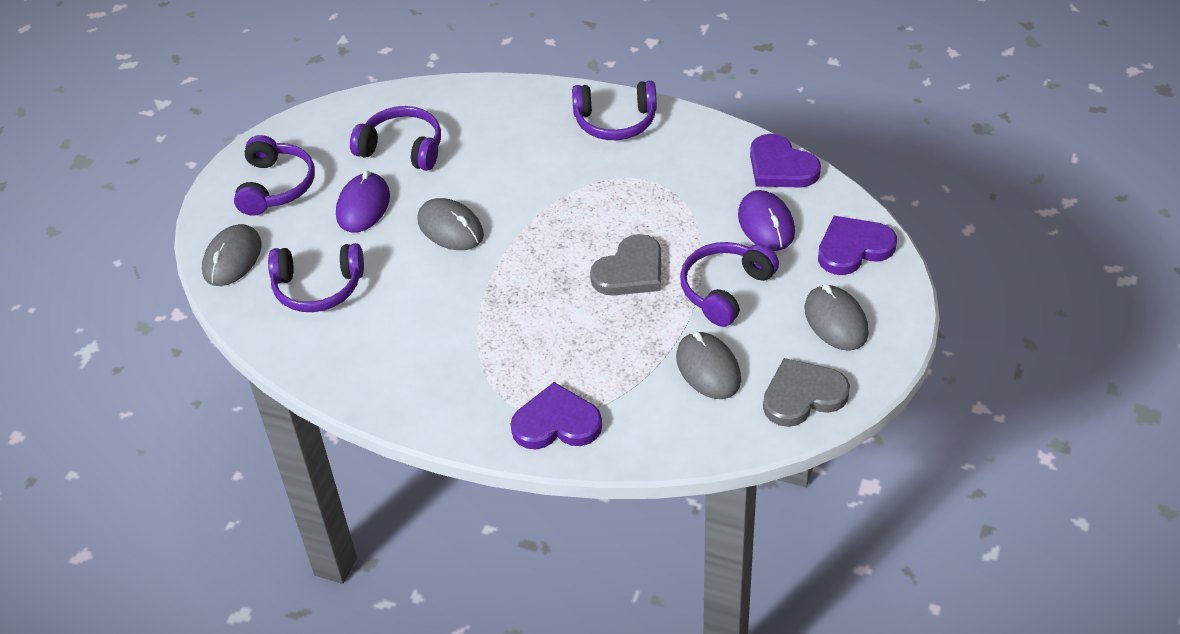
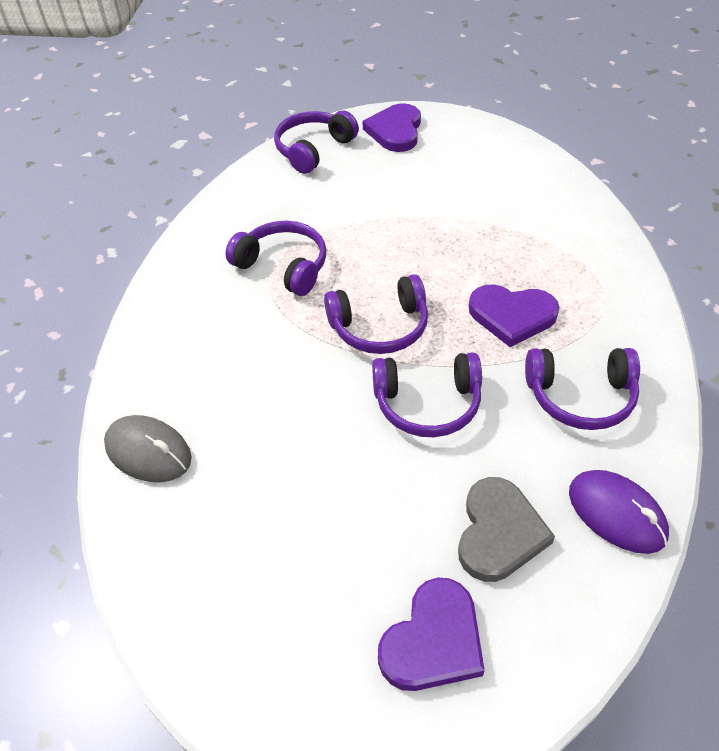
grey heart: 2 -> 1
grey mouse: 4 -> 1
purple mouse: 2 -> 1

